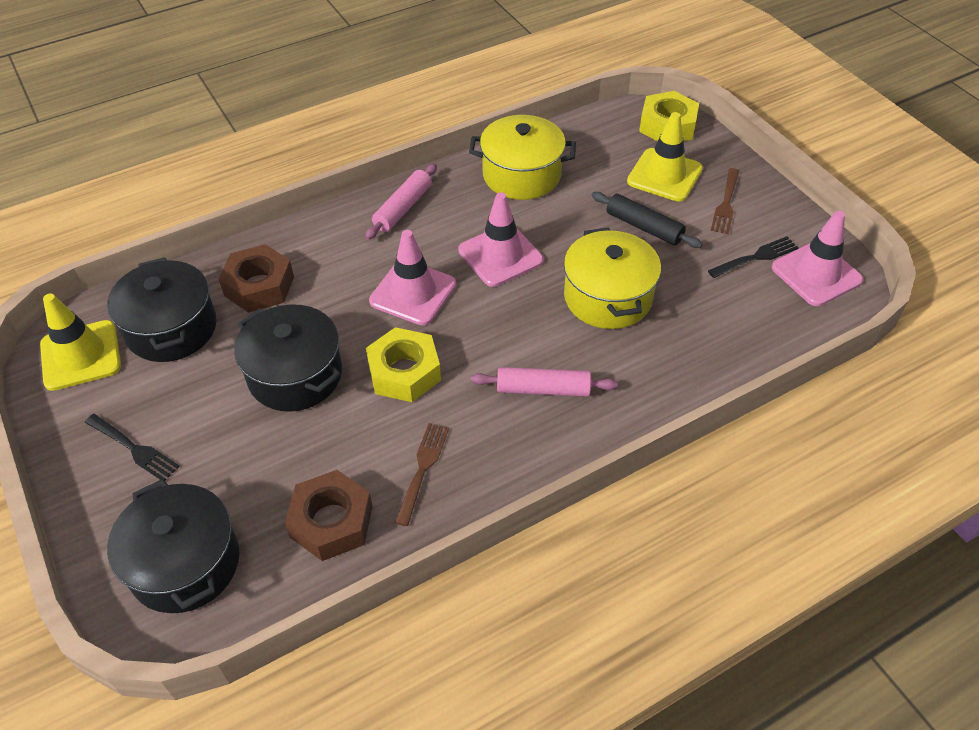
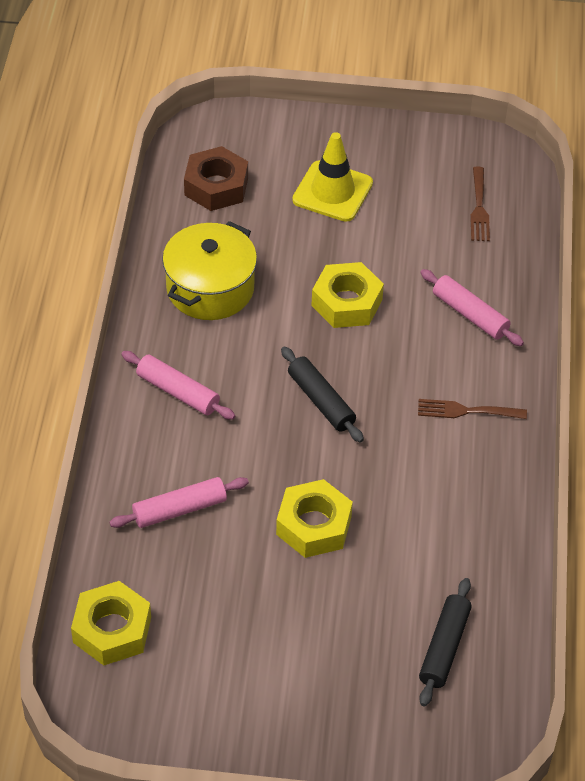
black fork: 2 -> 0
black pot: 3 -> 0
black rolling pin: 1 -> 2
brown nut: 2 -> 1
pink rolling pin: 2 -> 3
pink traffic cone: 3 -> 0
yellow nut: 2 -> 3
yellow pot: 2 -> 1
yellow traffic cone: 2 -> 1

